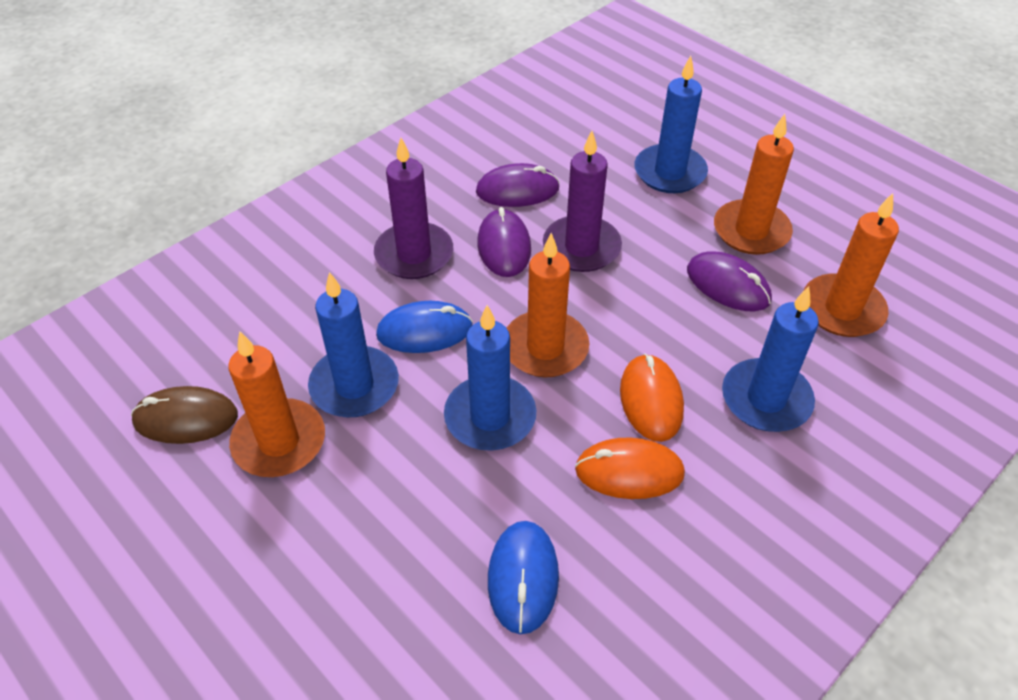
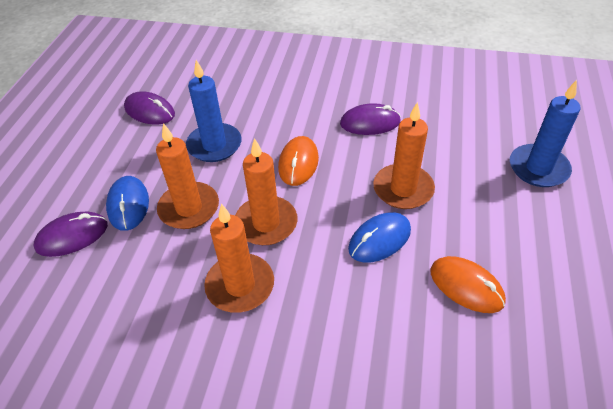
blue candle: 4 -> 2
brown mouse: 1 -> 0
purple candle: 2 -> 0

